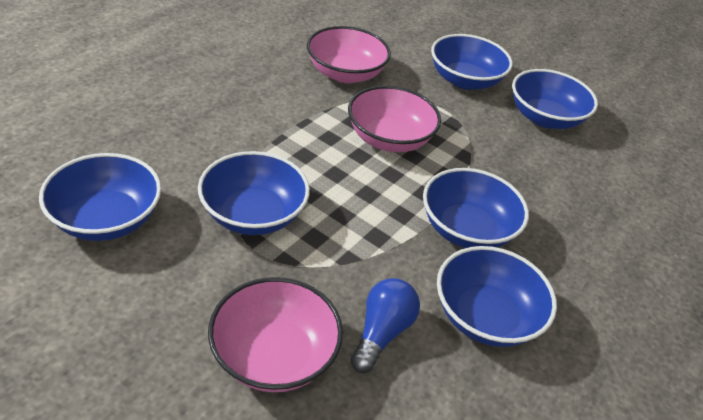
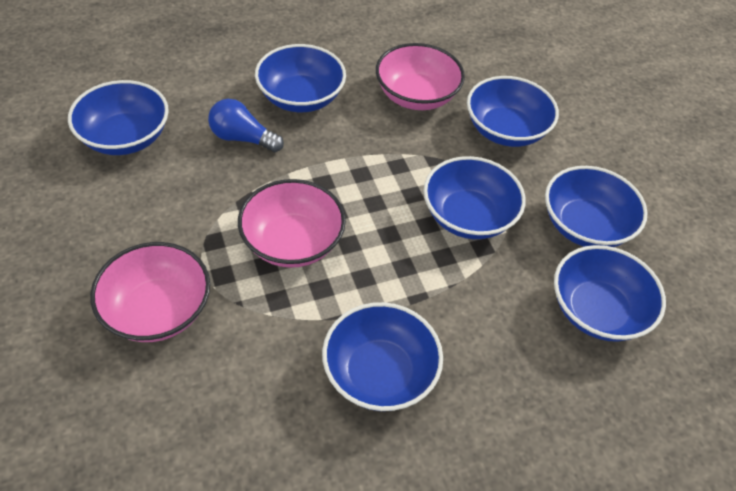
blue bowl: 6 -> 7

